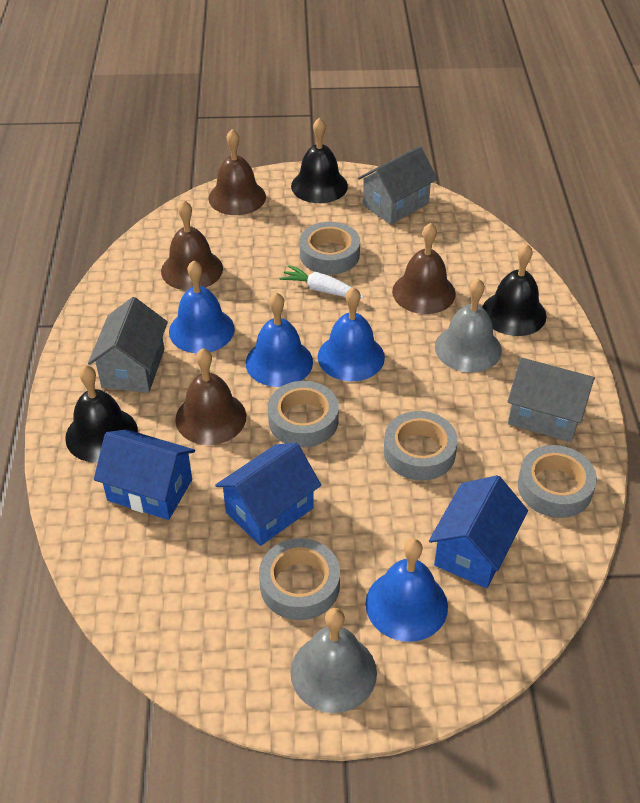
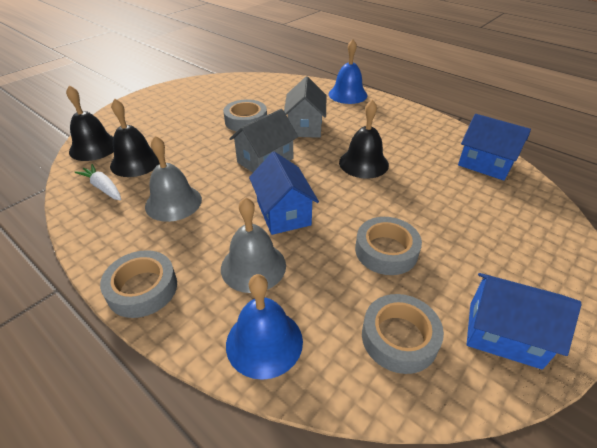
blue bell: 4 -> 2
brown bell: 4 -> 0
grey house: 3 -> 2
grey tape: 5 -> 4

